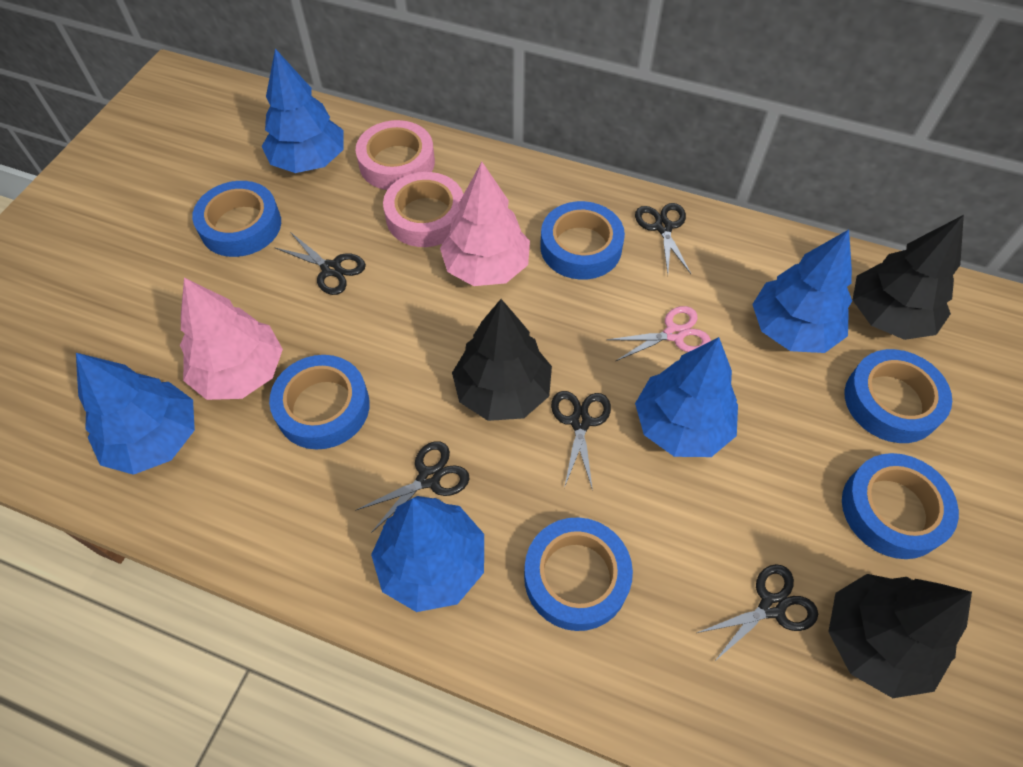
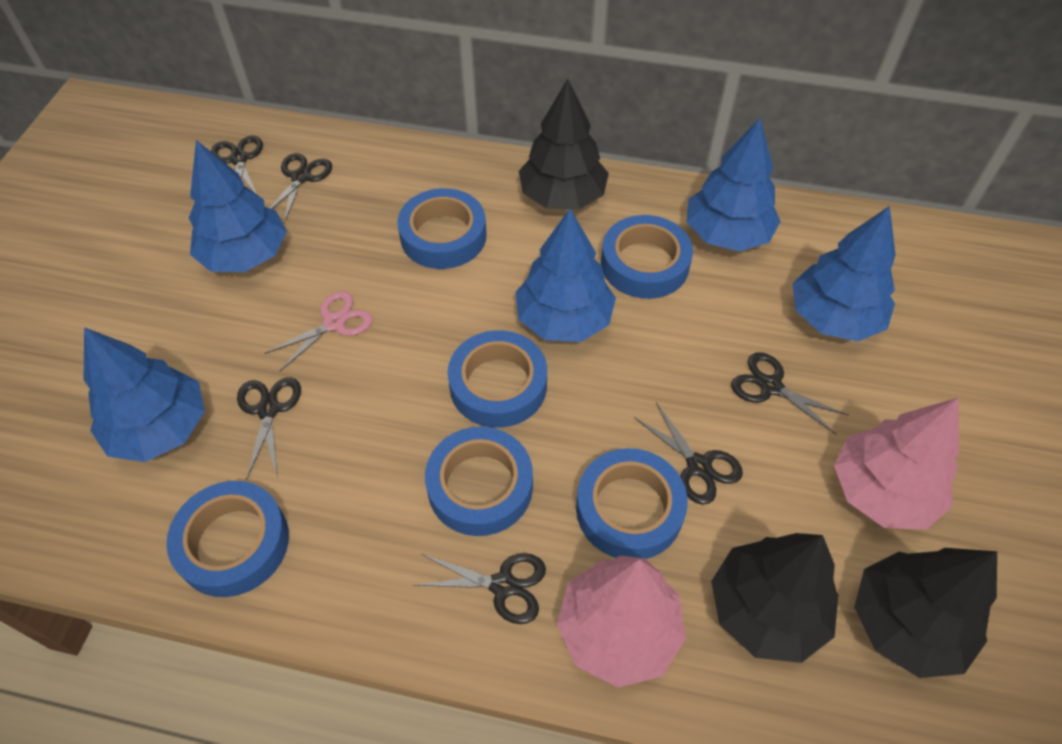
black scissors: 5 -> 6
pink tape: 2 -> 0

